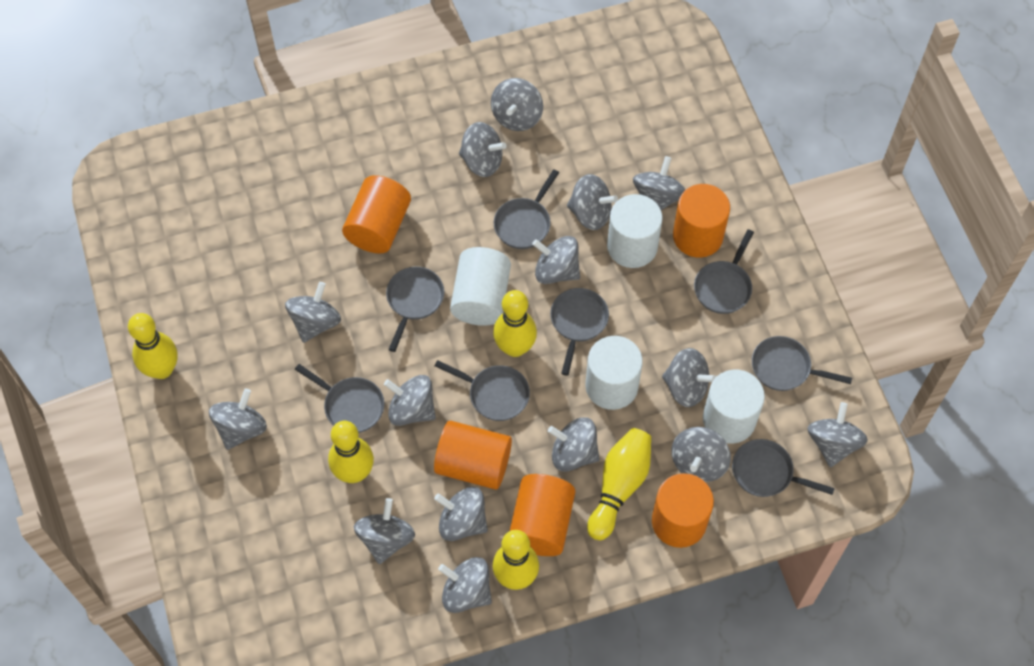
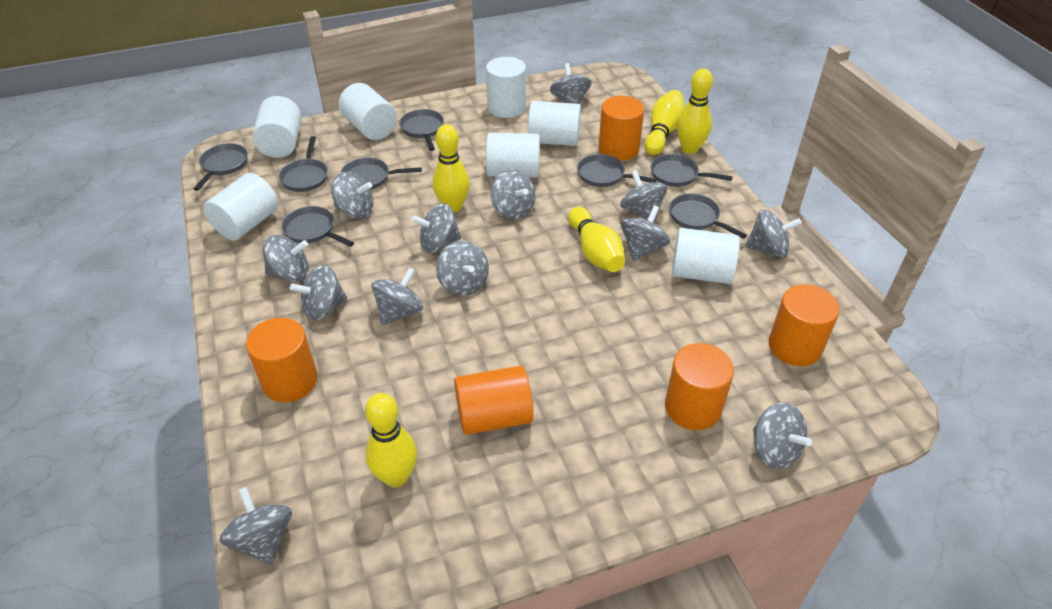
grey spinning top: 15 -> 13
white cylinder: 4 -> 7

